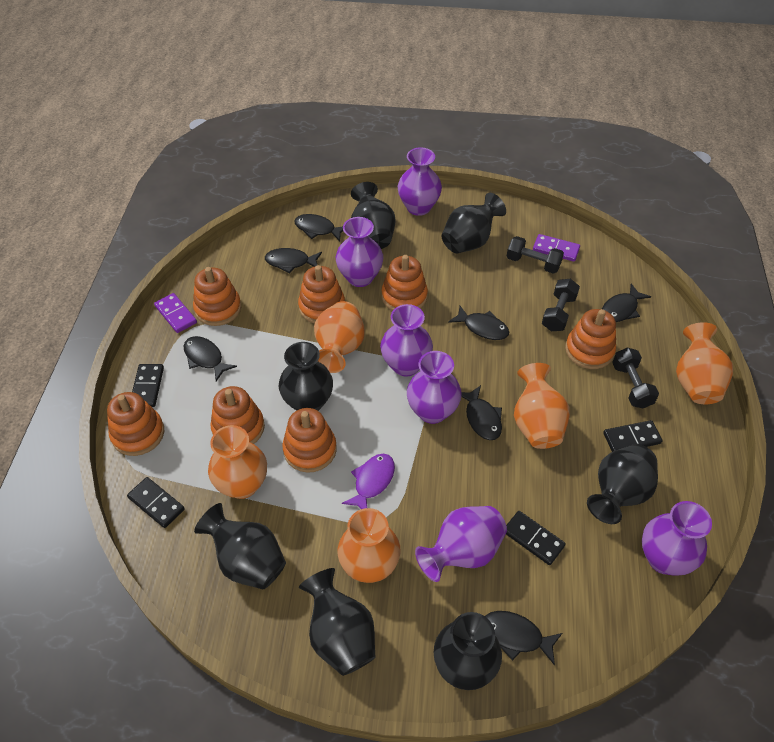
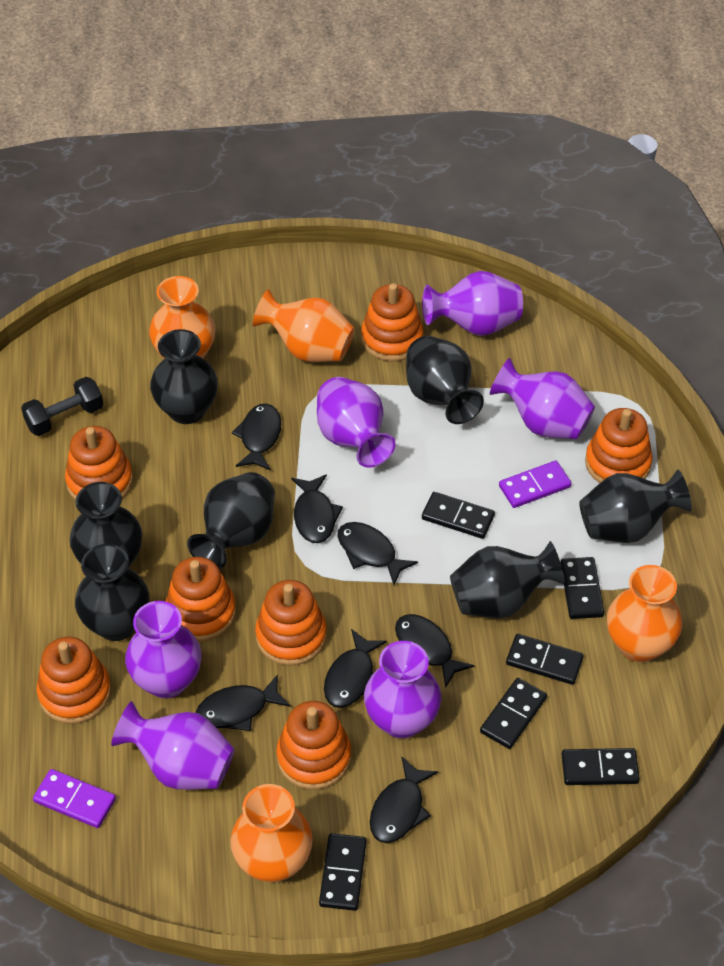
black domino: 4 -> 6
black dumbbell: 3 -> 1
orange vase: 5 -> 4
purple fish: 1 -> 0

